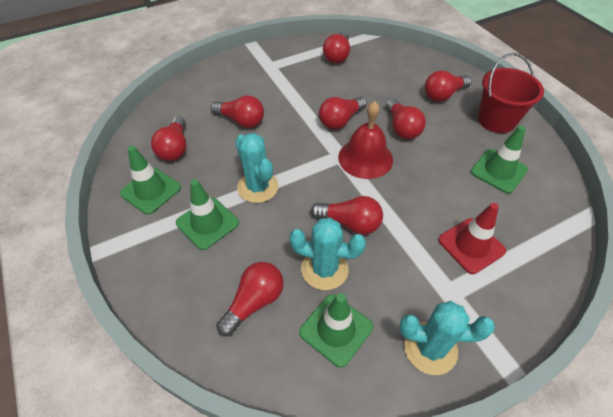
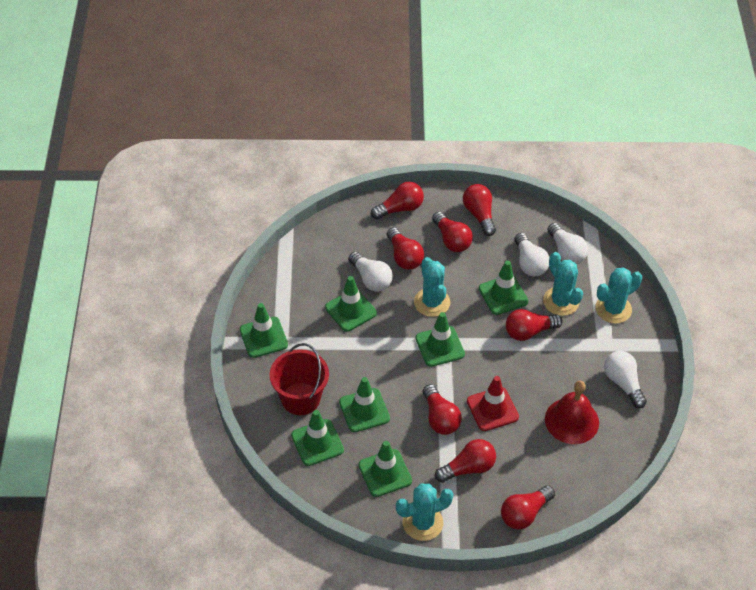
green traffic cone: 4 -> 7
turquoise cactus: 3 -> 4
white light bulb: 0 -> 4

